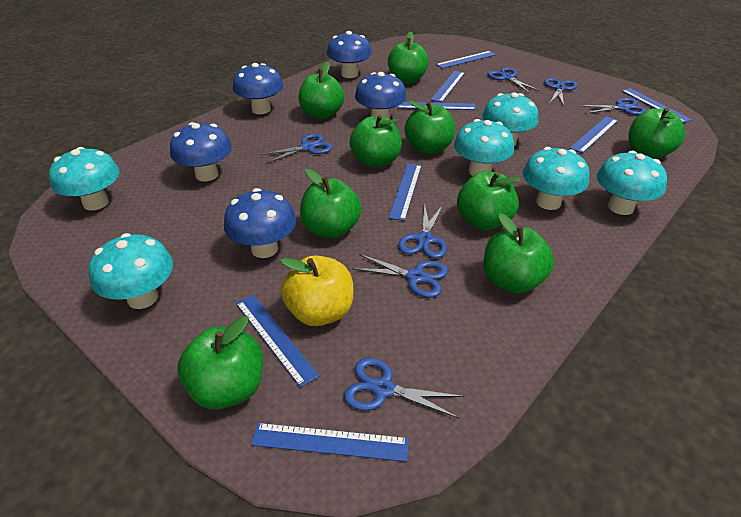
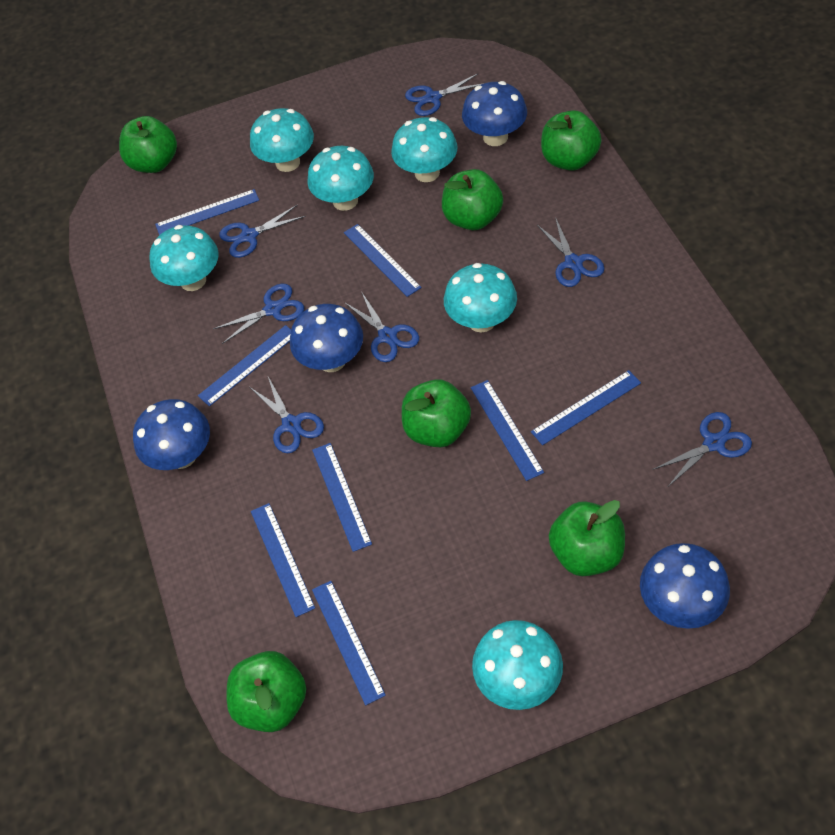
blue mushroom: 5 -> 4
green apple: 9 -> 6
yellow apple: 1 -> 0

